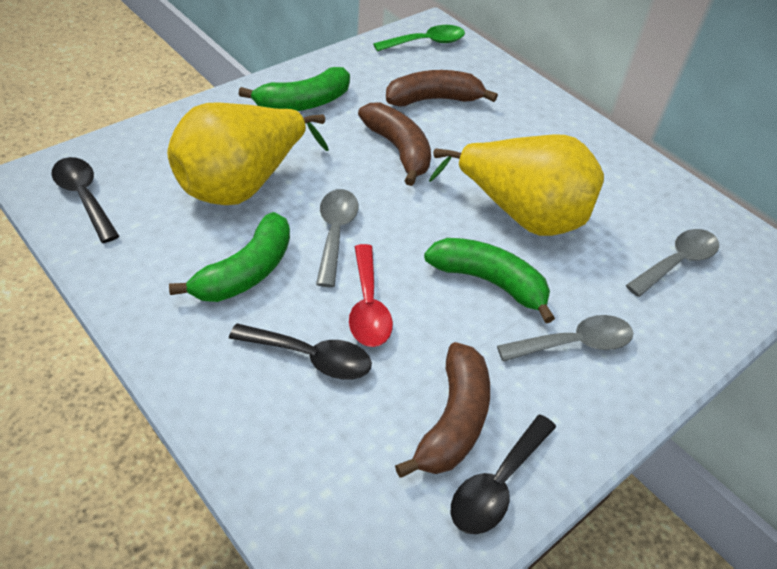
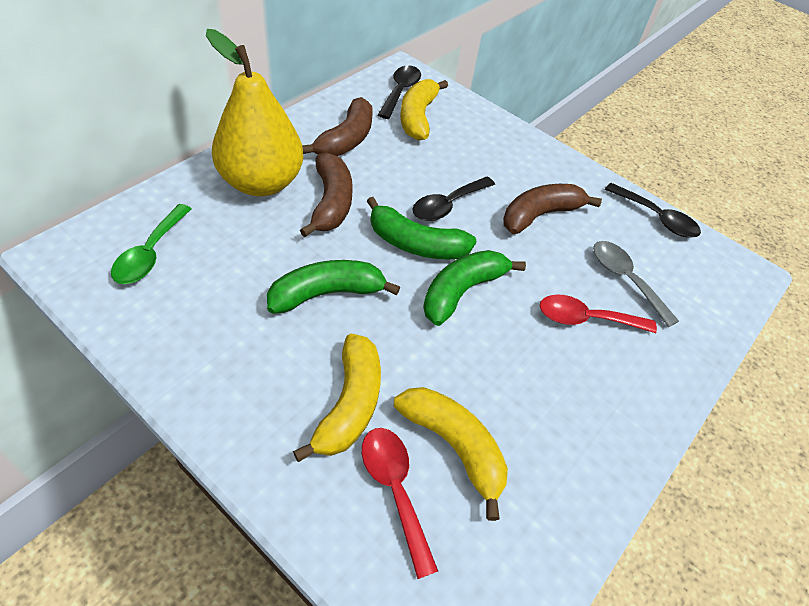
grey spoon: 3 -> 1
red spoon: 1 -> 2
yellow banana: 0 -> 3
yellow pear: 2 -> 1

